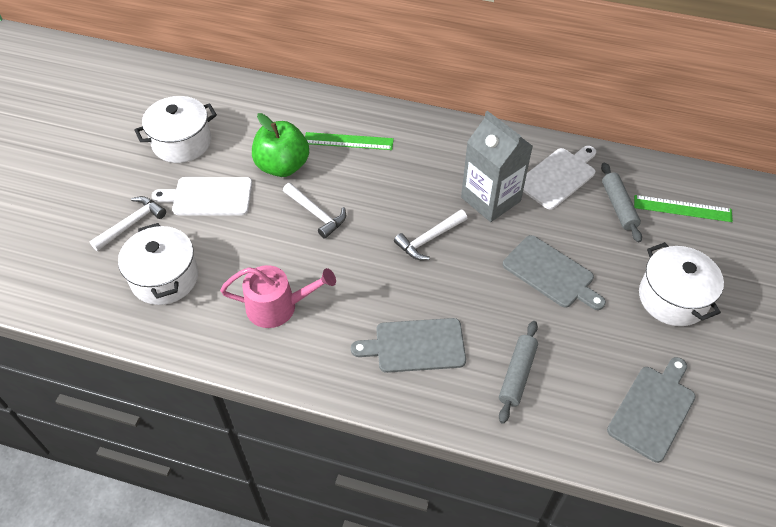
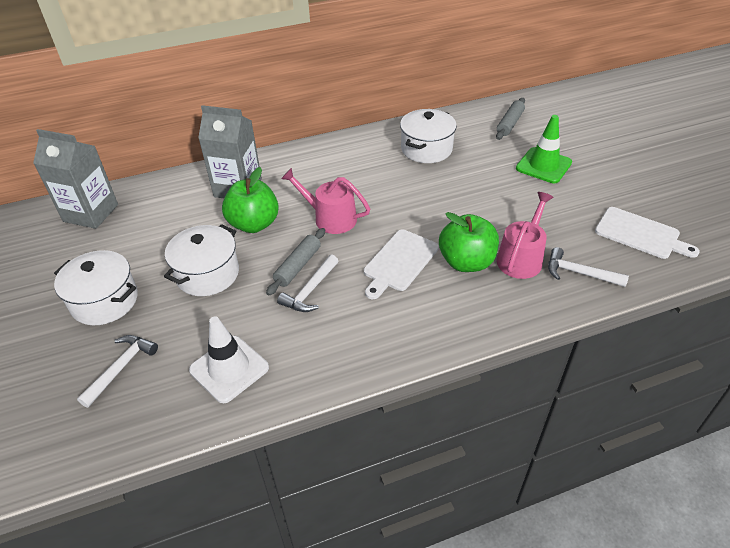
green apple: 1 -> 2
green ruler: 2 -> 0
green traffic cone: 0 -> 1
grey carton: 1 -> 2
grey cutting board: 3 -> 0
pink watering can: 1 -> 2
white traffic cone: 0 -> 1

